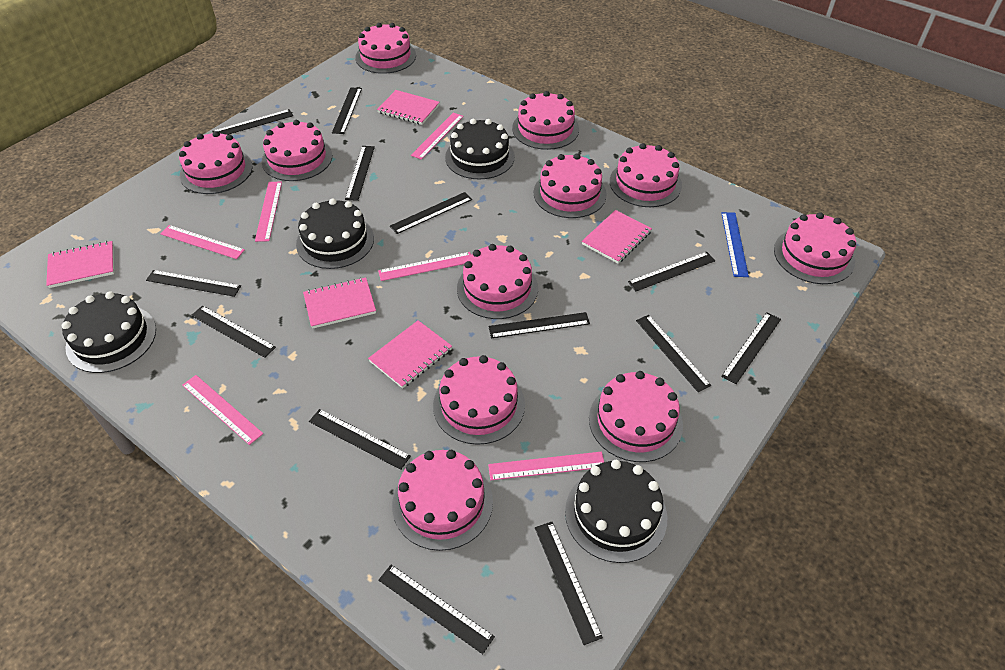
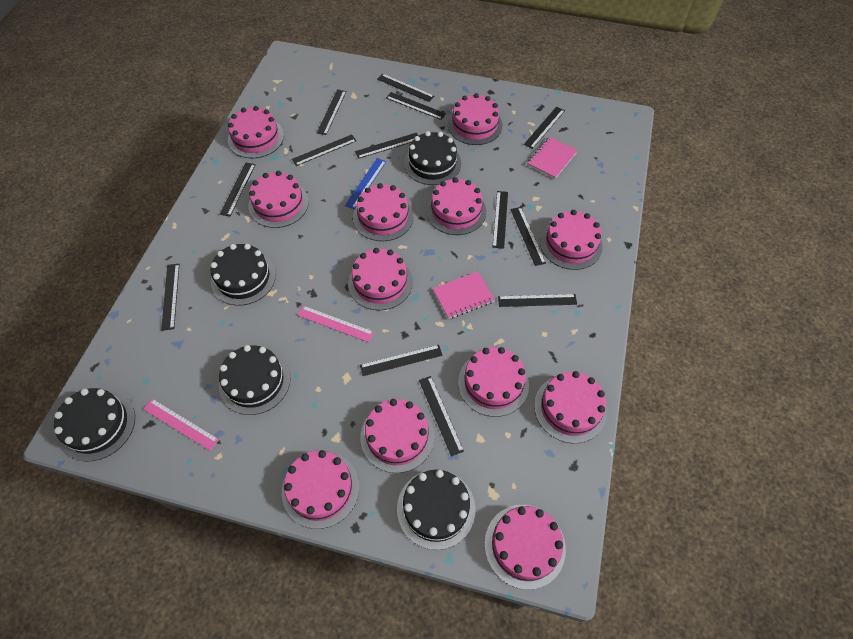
black cake: 4 -> 5
pink cake: 11 -> 12
pink notebook: 5 -> 2
pink ruler: 6 -> 2

